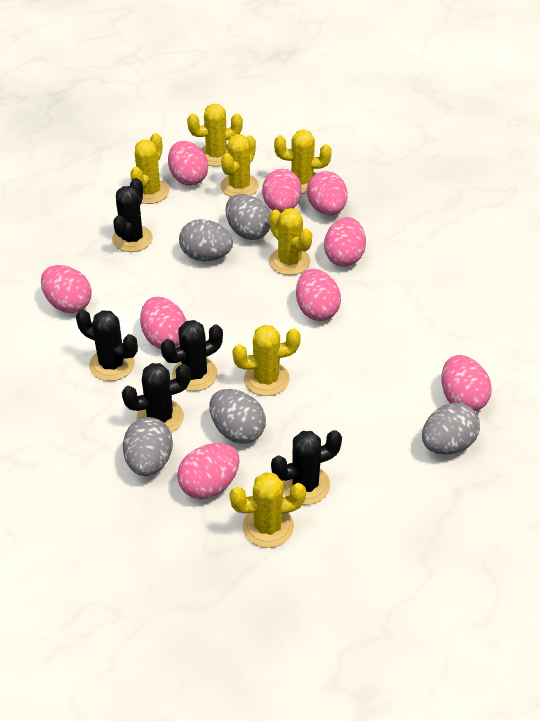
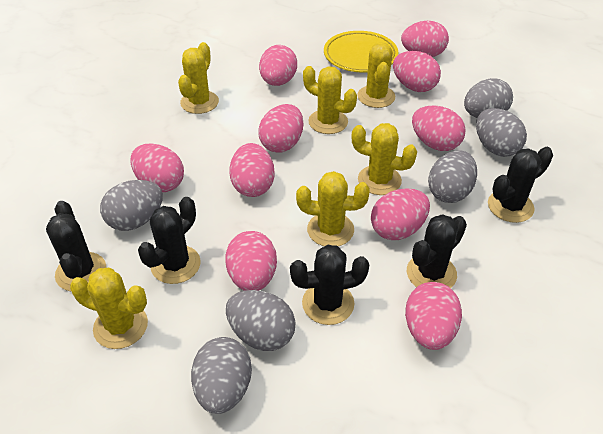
grey egg: 5 -> 6
pink egg: 9 -> 10
yellow cactus: 7 -> 6
yellow plate: 0 -> 1

